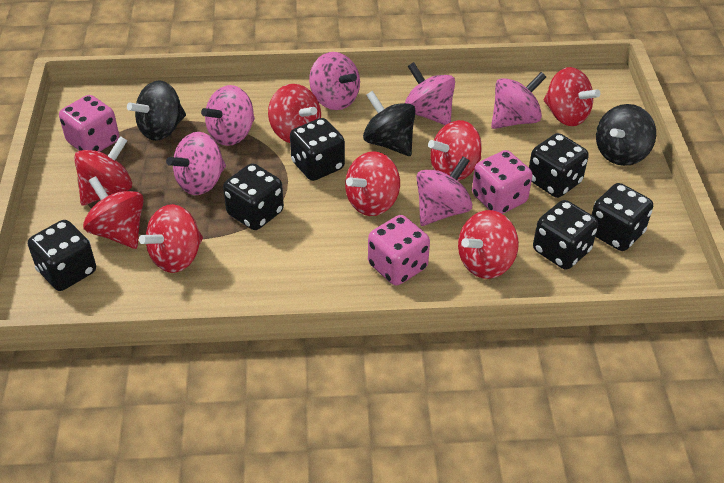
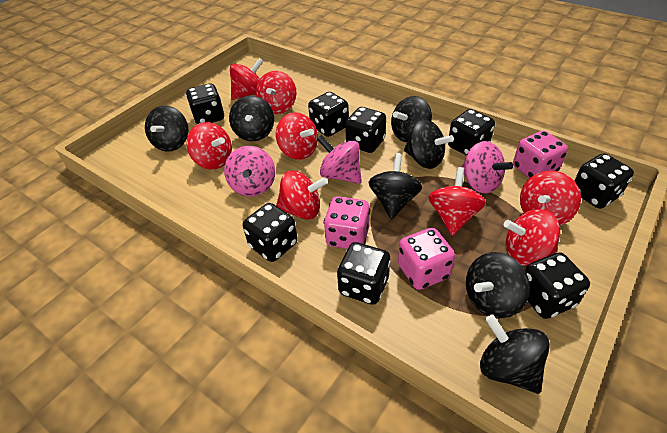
black dice: 6 -> 8
black spinning top: 3 -> 7
pink spinning top: 6 -> 3

